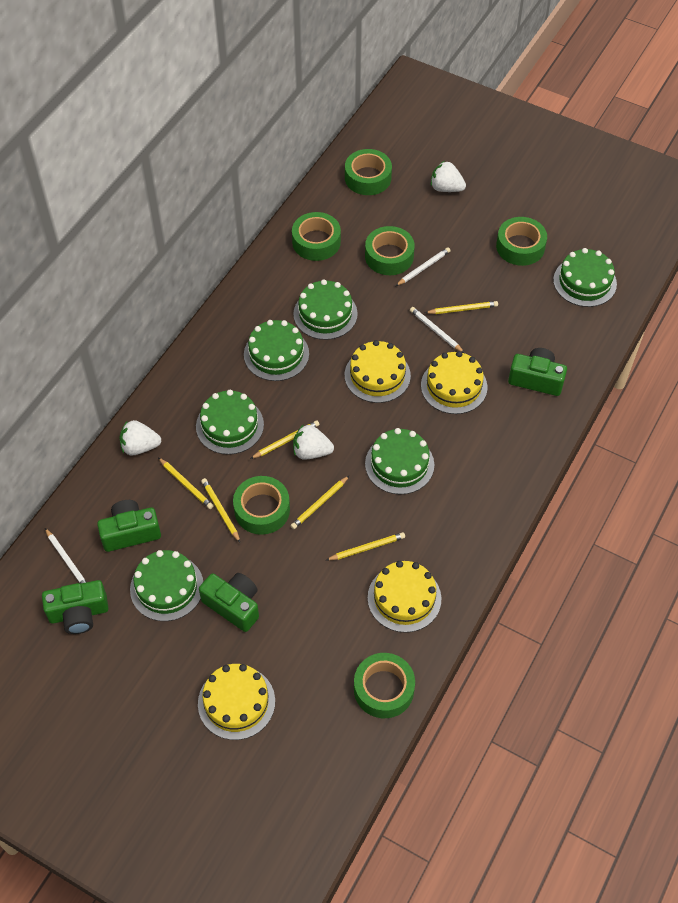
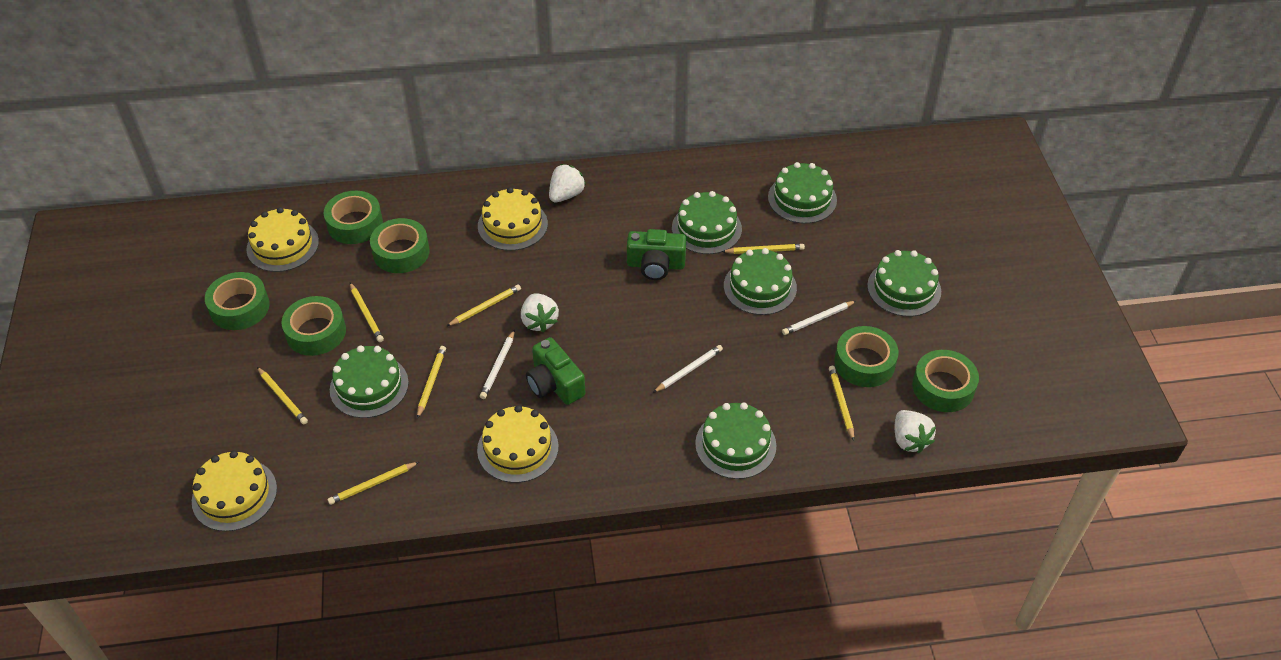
green camera: 4 -> 2
yellow pencil: 6 -> 7

